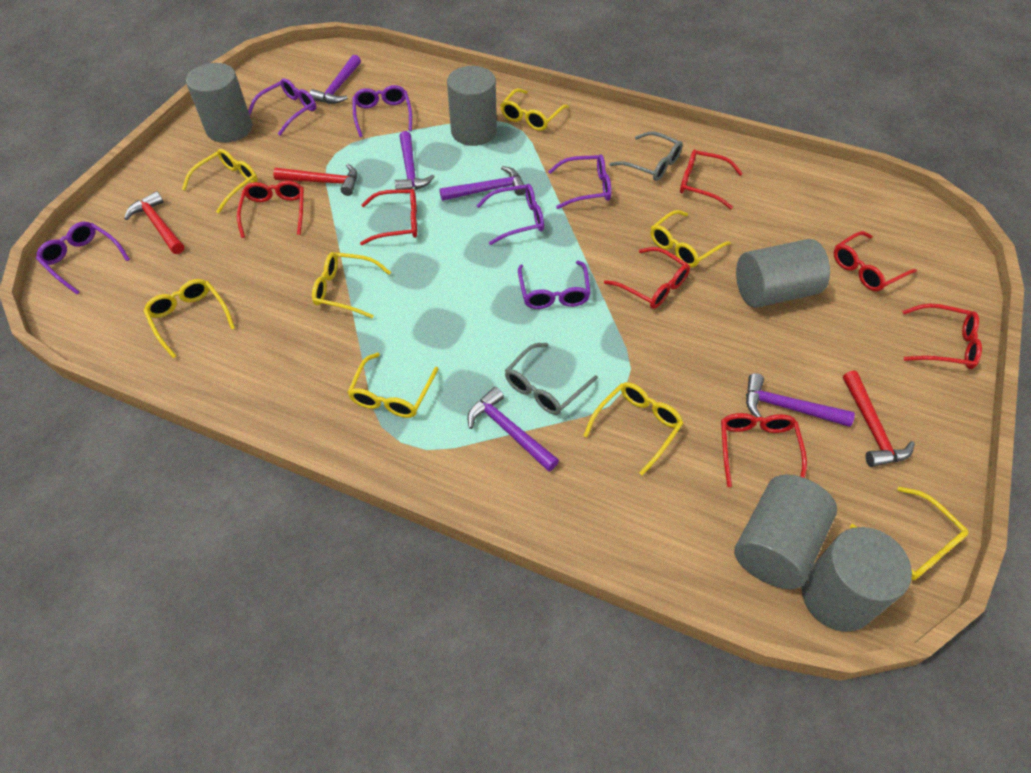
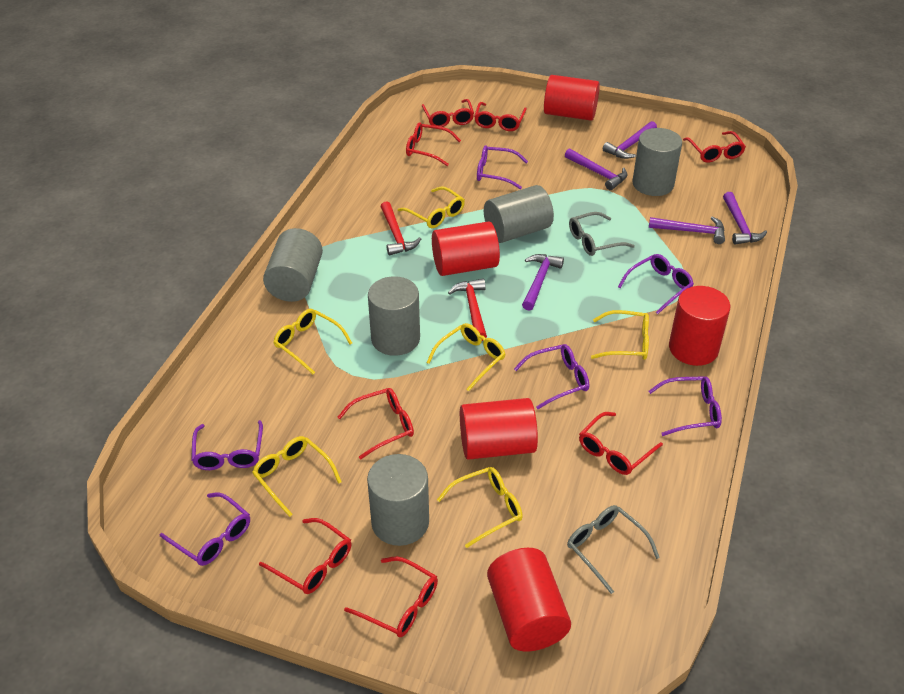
red cylinder: 0 -> 5
red glasses: 7 -> 8
red hammer: 3 -> 2
yellow glasses: 8 -> 6

